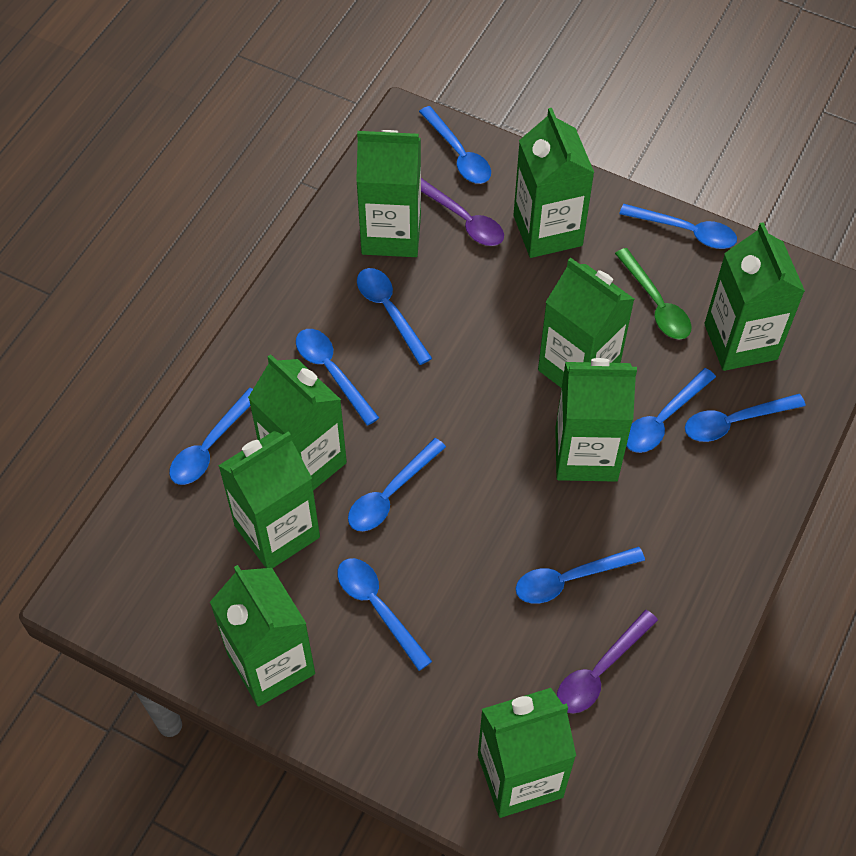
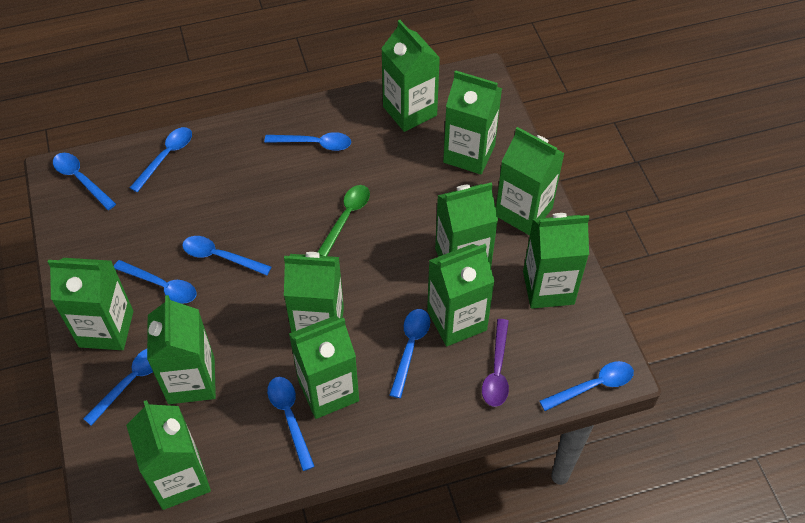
blue spoon: 10 -> 9
green carton: 9 -> 11
purple spoon: 2 -> 1

